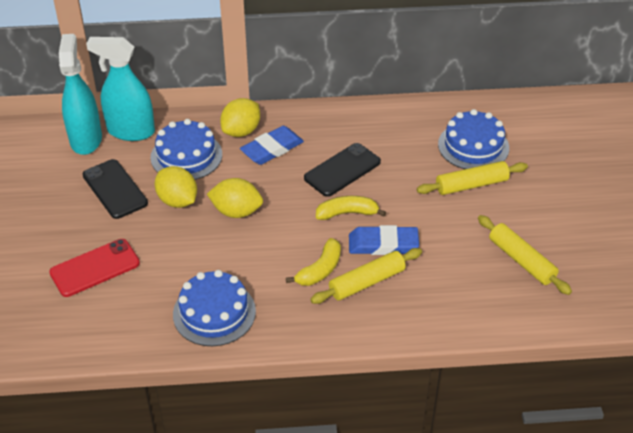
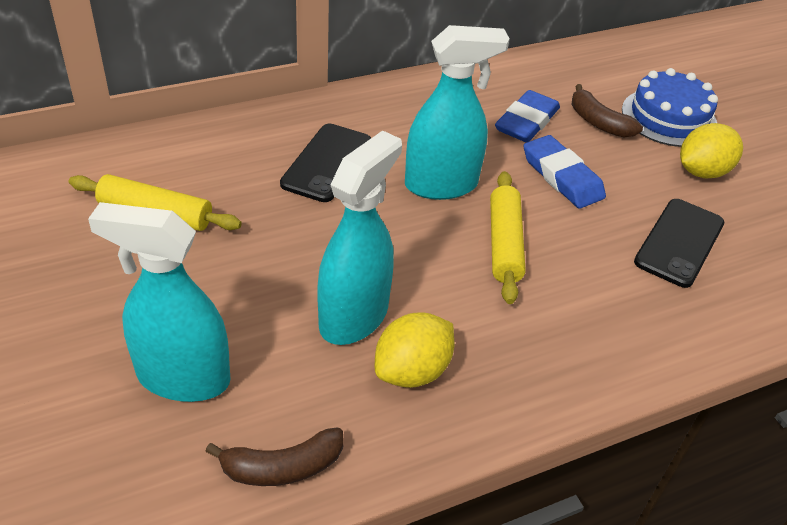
blue cake: 3 -> 1
brown banana: 0 -> 2
red phone: 1 -> 0
turquoise spray bottle: 2 -> 3
yellow banana: 2 -> 0
yellow lemon: 3 -> 2
yellow rolling pin: 3 -> 2

